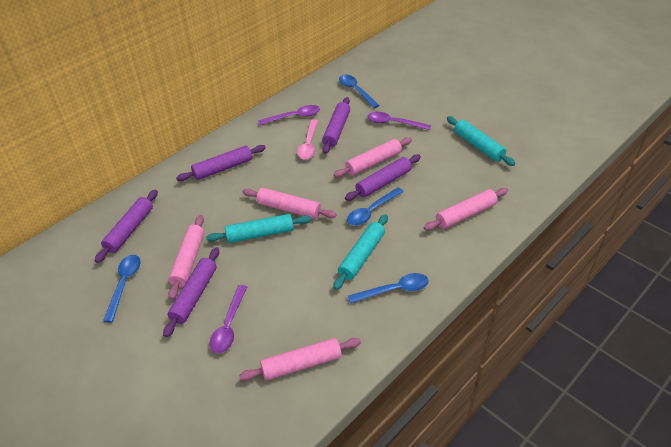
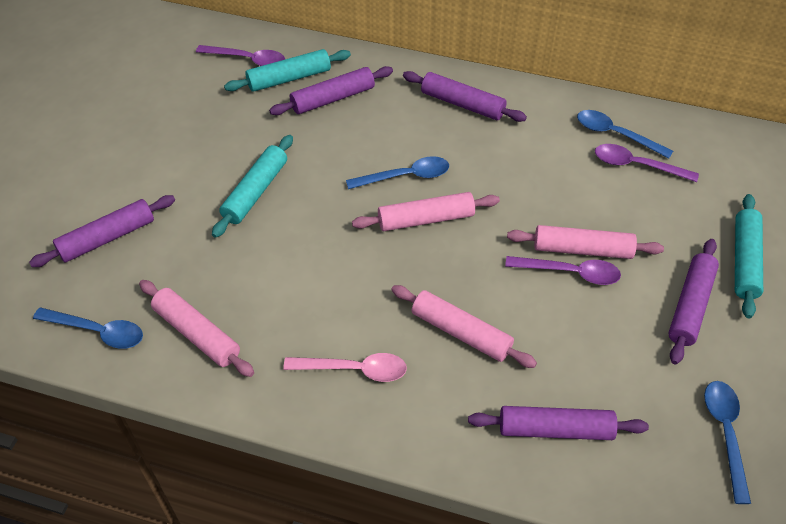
pink rolling pin: 5 -> 4

